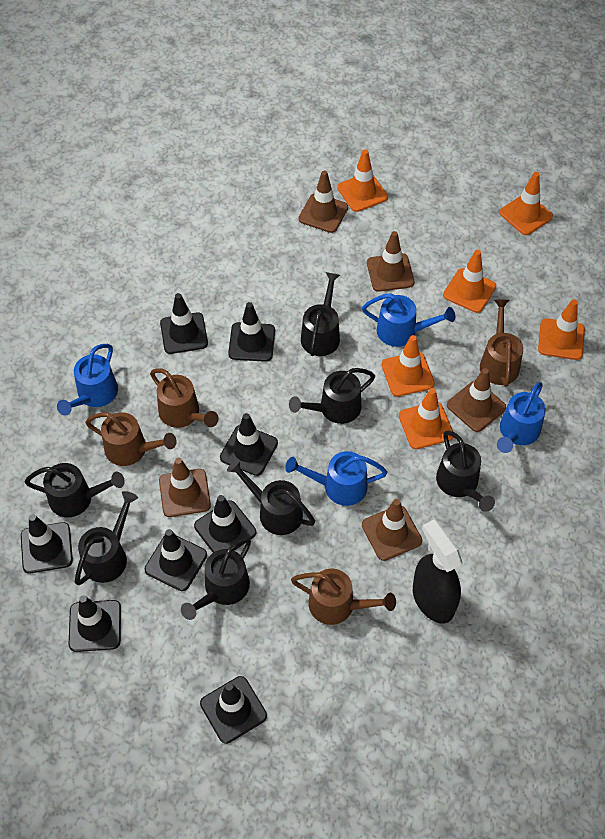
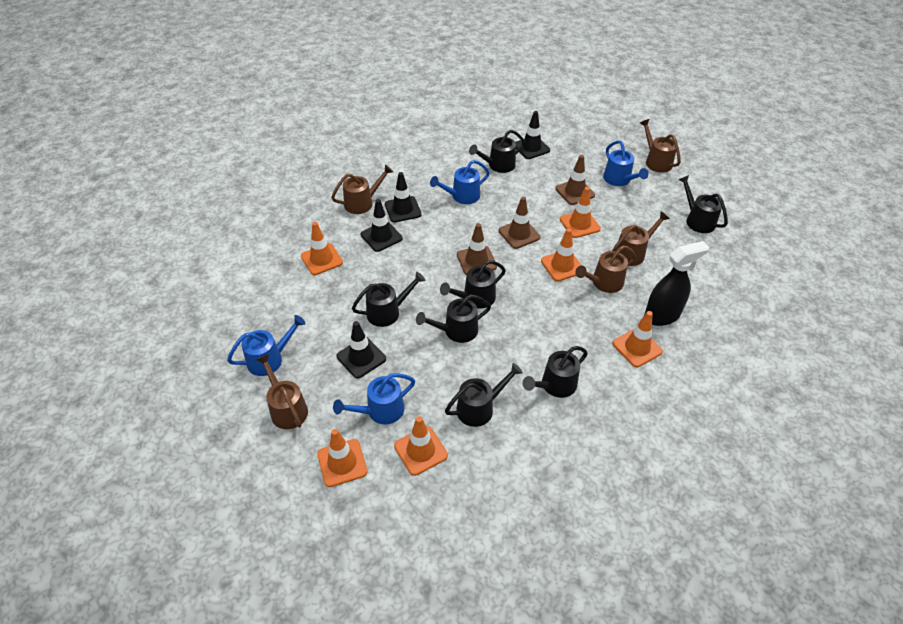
black traffic cone: 8 -> 4
brown traffic cone: 5 -> 3
brown watering can: 4 -> 5

